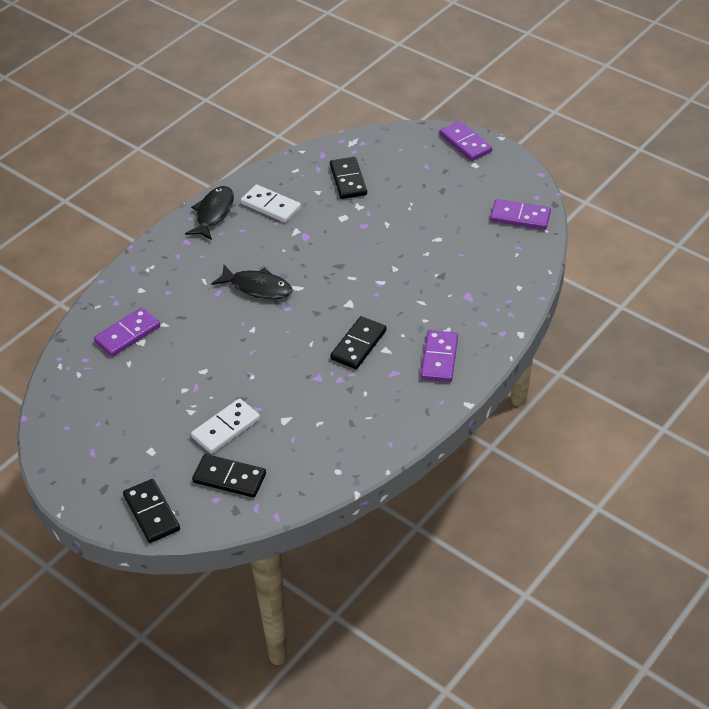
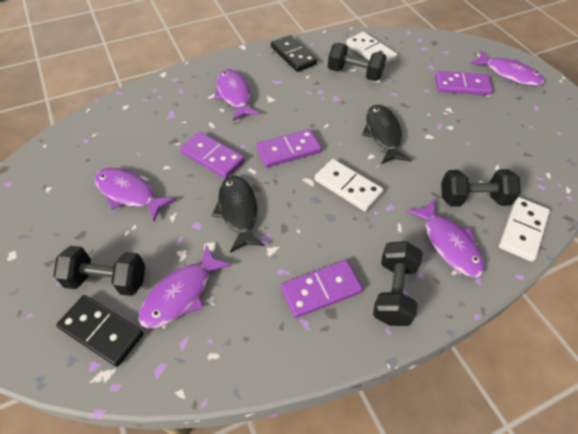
black domino: 4 -> 2
black dumbbell: 0 -> 4
purple fish: 0 -> 5
white domino: 2 -> 3

